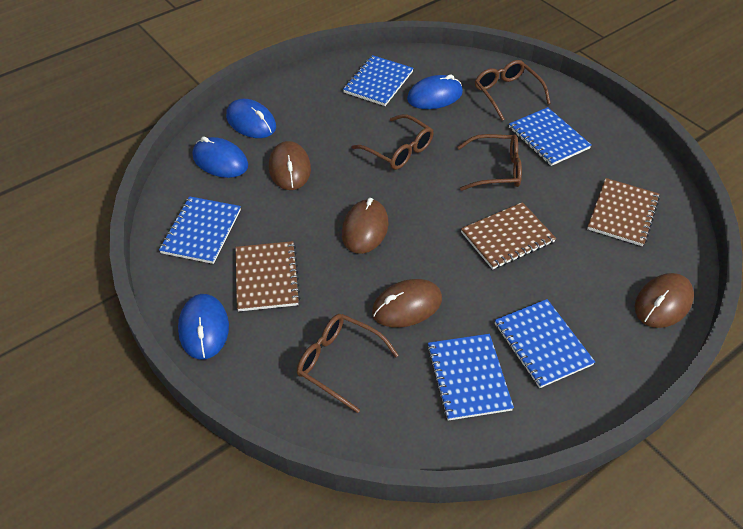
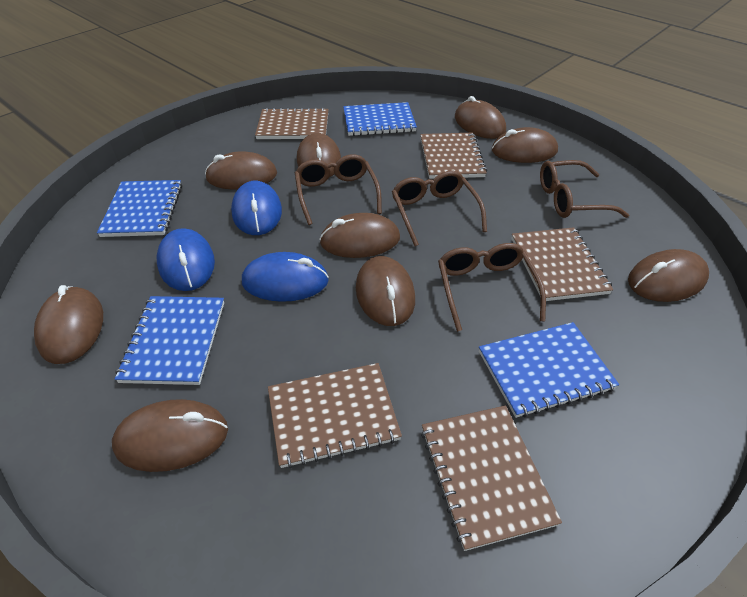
blue mouse: 4 -> 3
blue notebook: 5 -> 4
brown mouse: 4 -> 9
brown notebook: 3 -> 5

